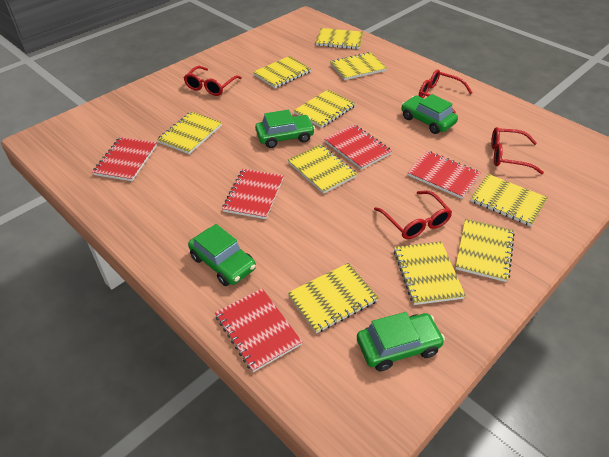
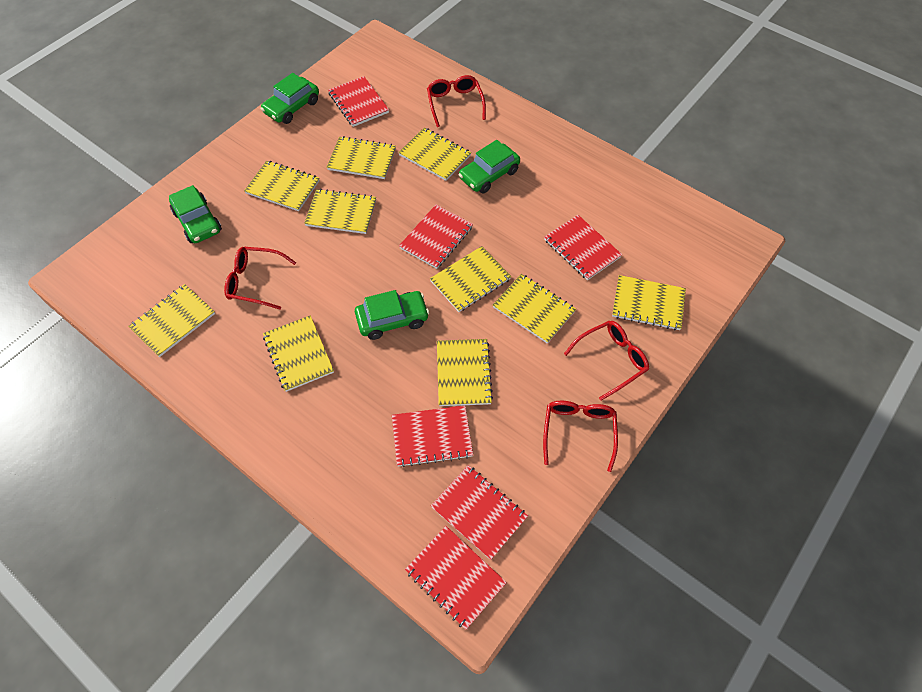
red notebook: 5 -> 6

